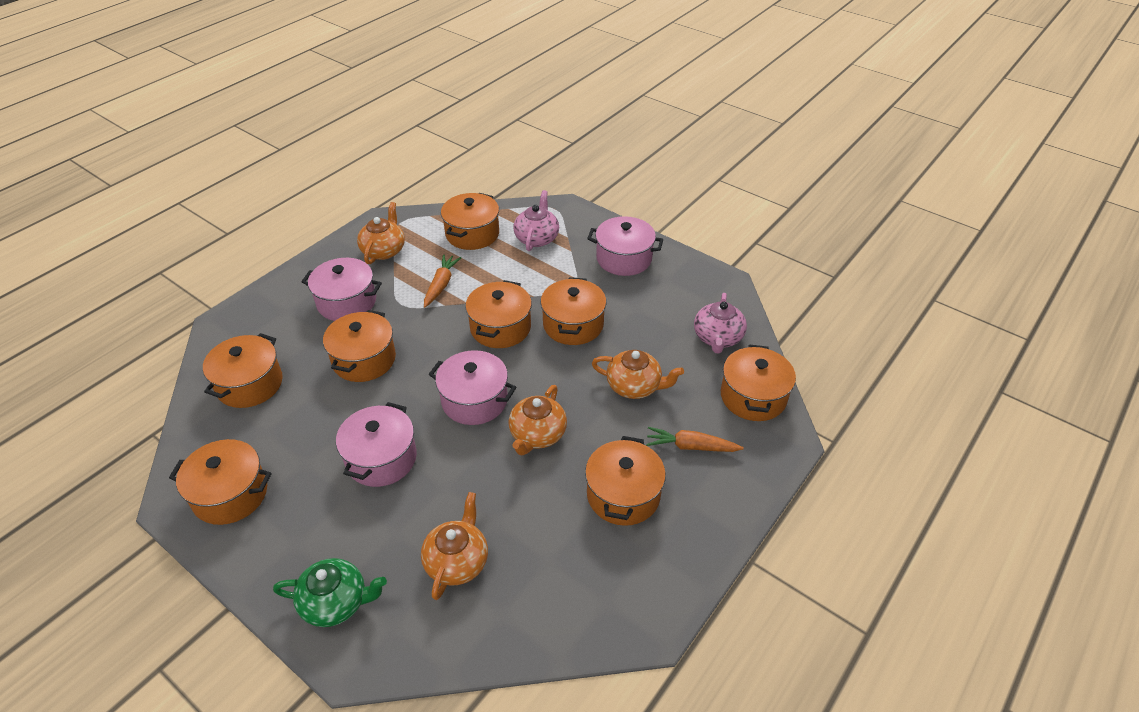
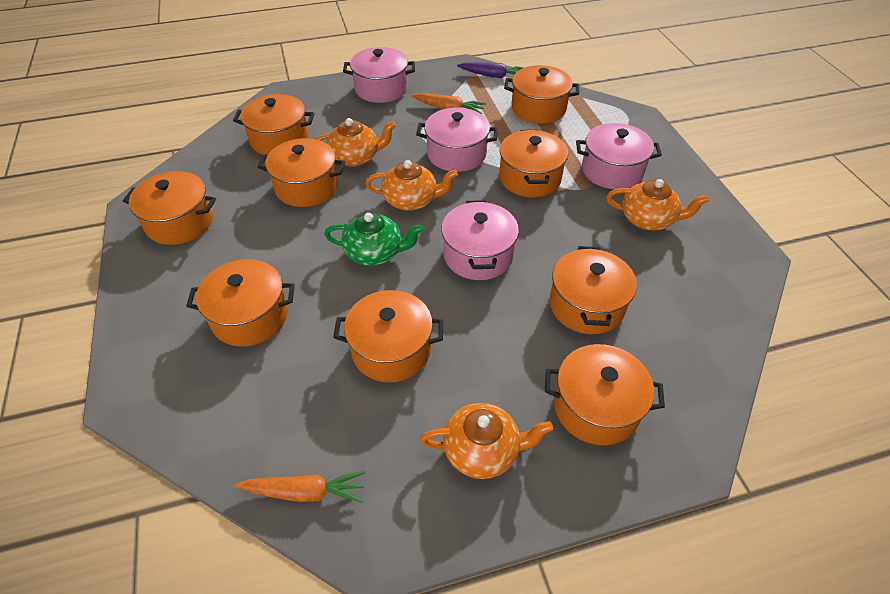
orange pot: 8 -> 9
pink teapot: 2 -> 0
purple carrot: 0 -> 1

